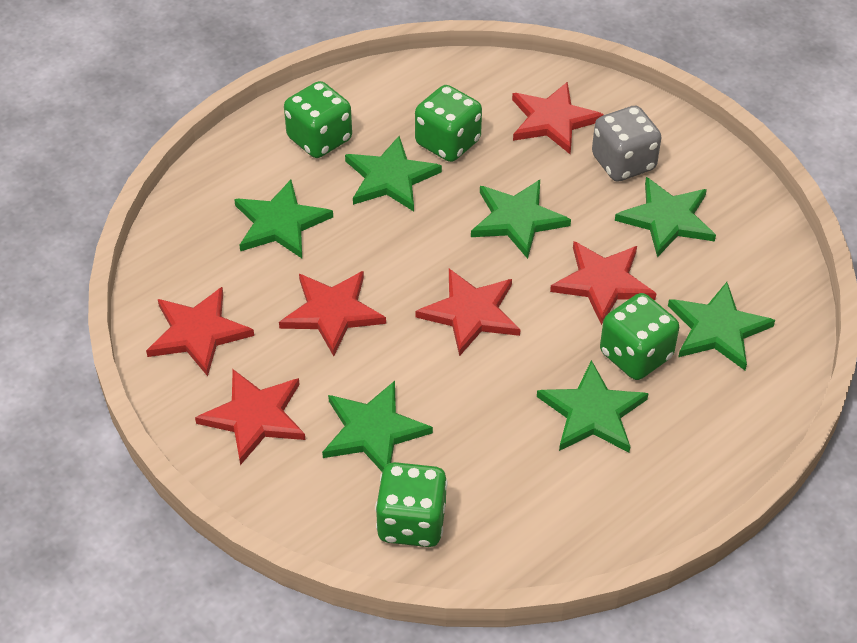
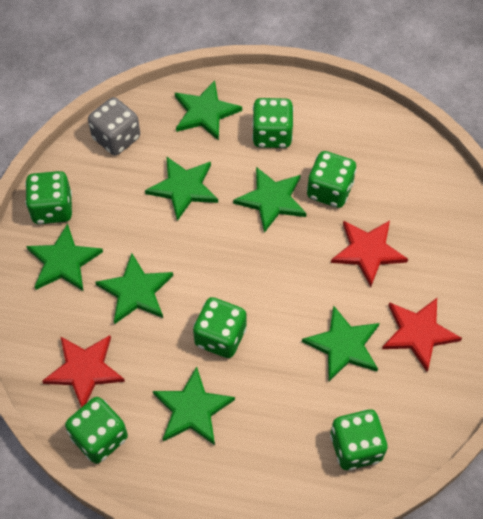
green dice: 4 -> 6
red star: 6 -> 3

